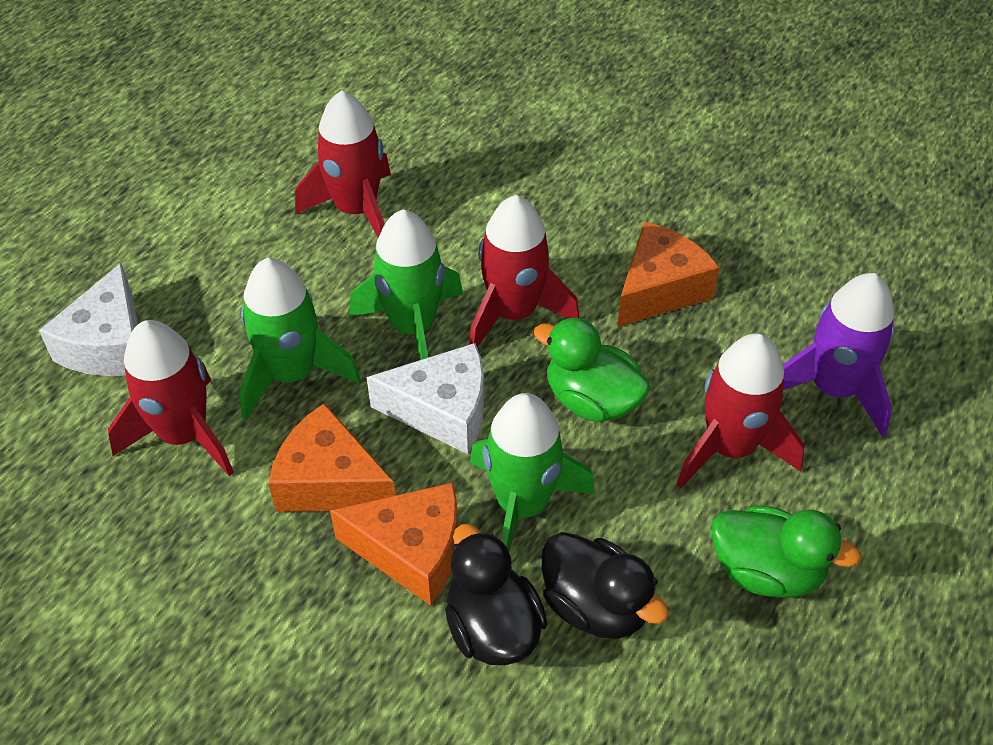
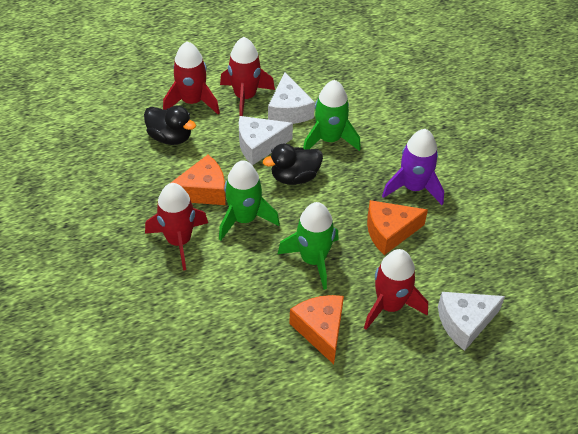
green duck: 2 -> 0
white cheese: 2 -> 3

